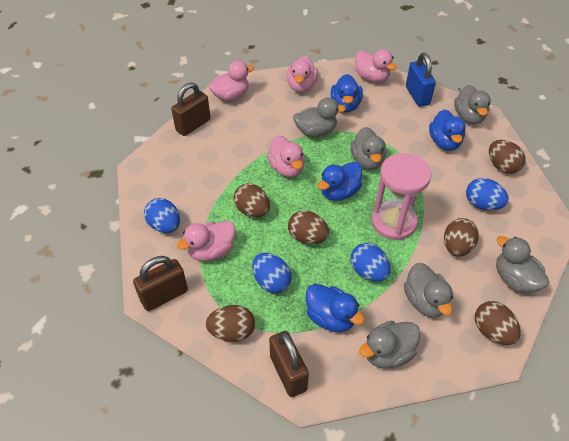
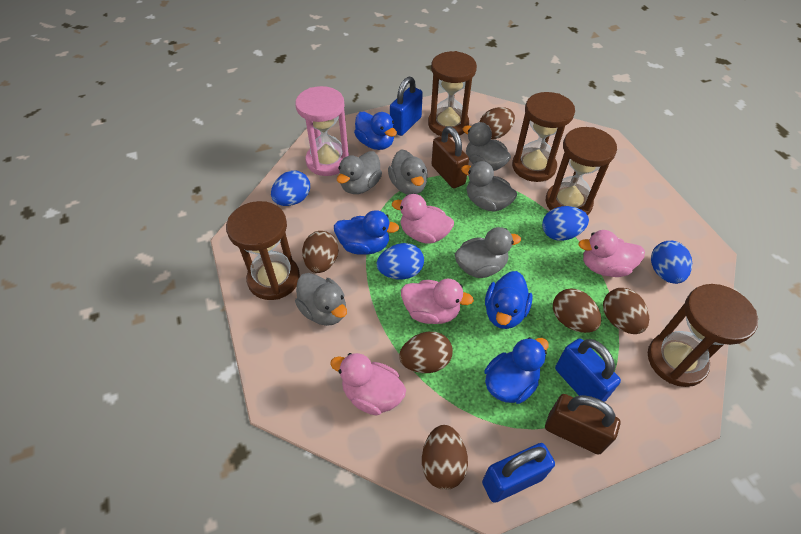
blue padlock: 1 -> 3
brown hourglass: 0 -> 5
brown padlock: 3 -> 2
pink duck: 5 -> 4

